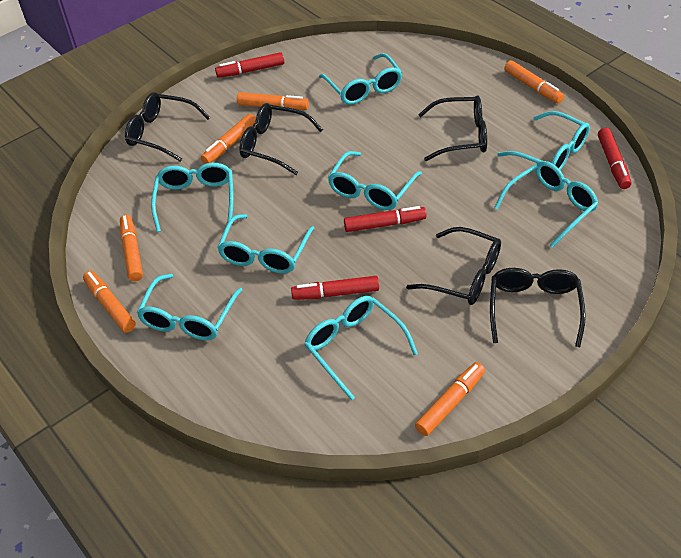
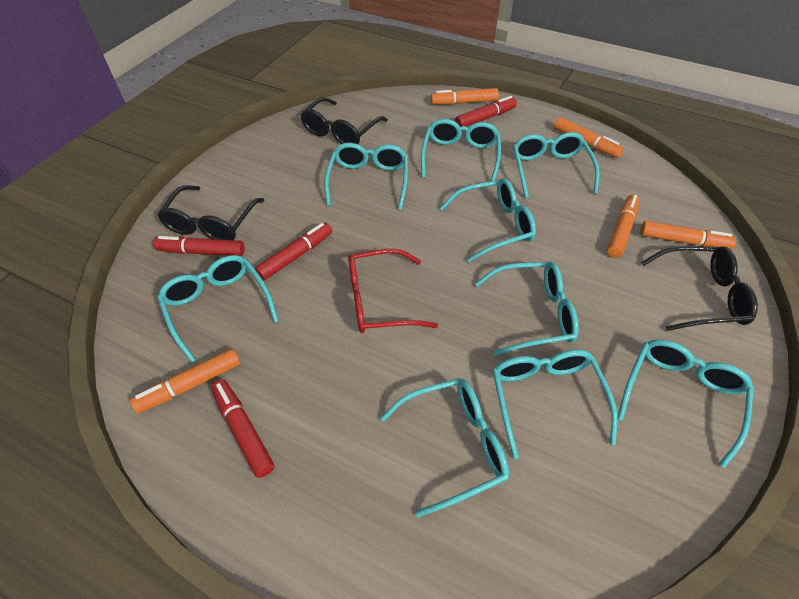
black glasses: 5 -> 3
orange marker: 6 -> 5
red glasses: 0 -> 1
turquoise glasses: 8 -> 9

